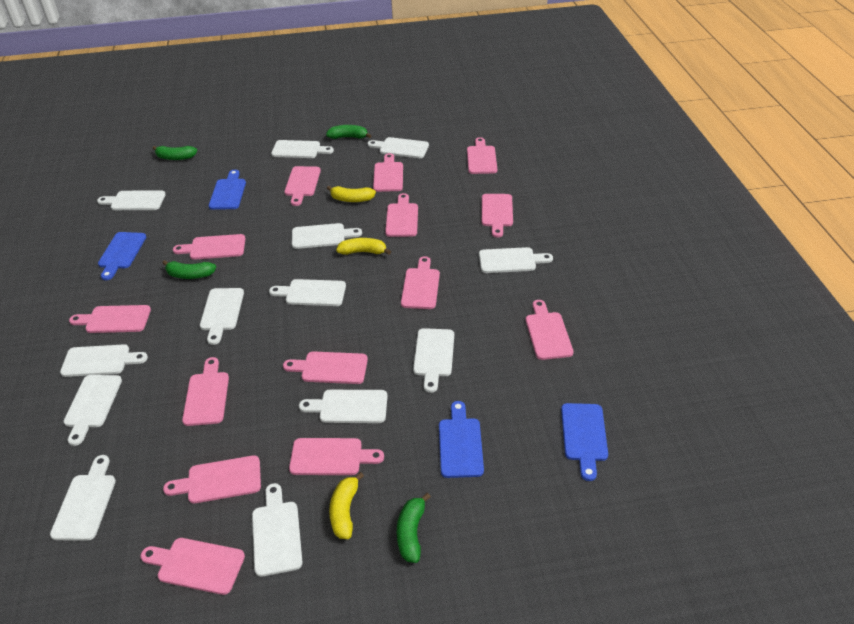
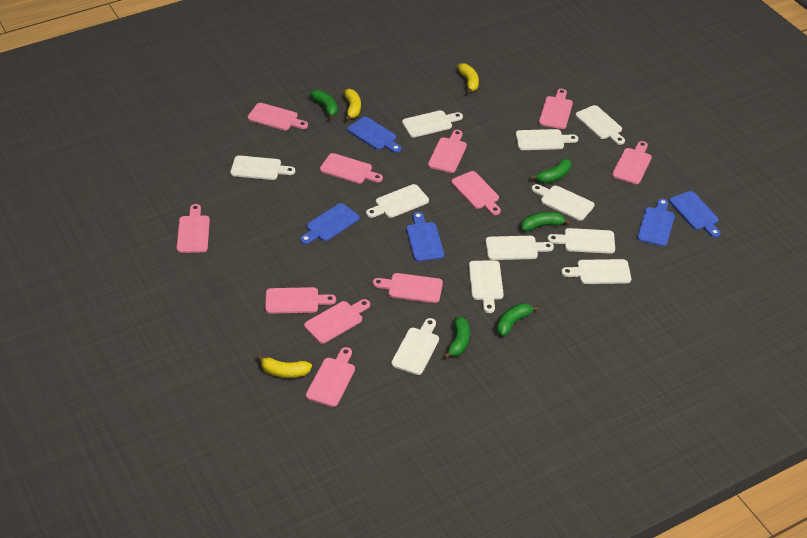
blue cutting board: 4 -> 5
green banana: 4 -> 5
pink cutting board: 14 -> 11
white cutting board: 13 -> 11

